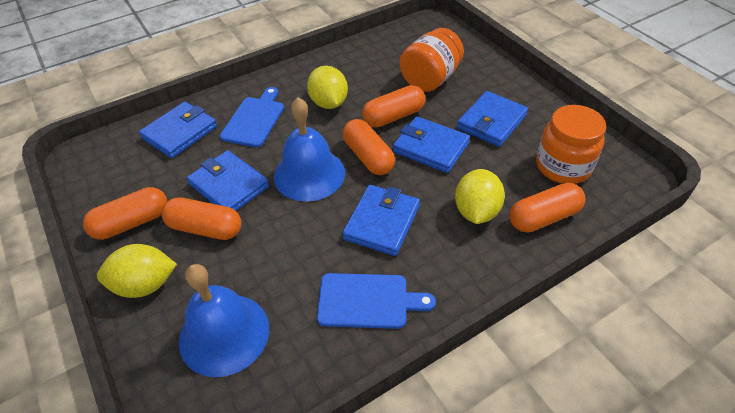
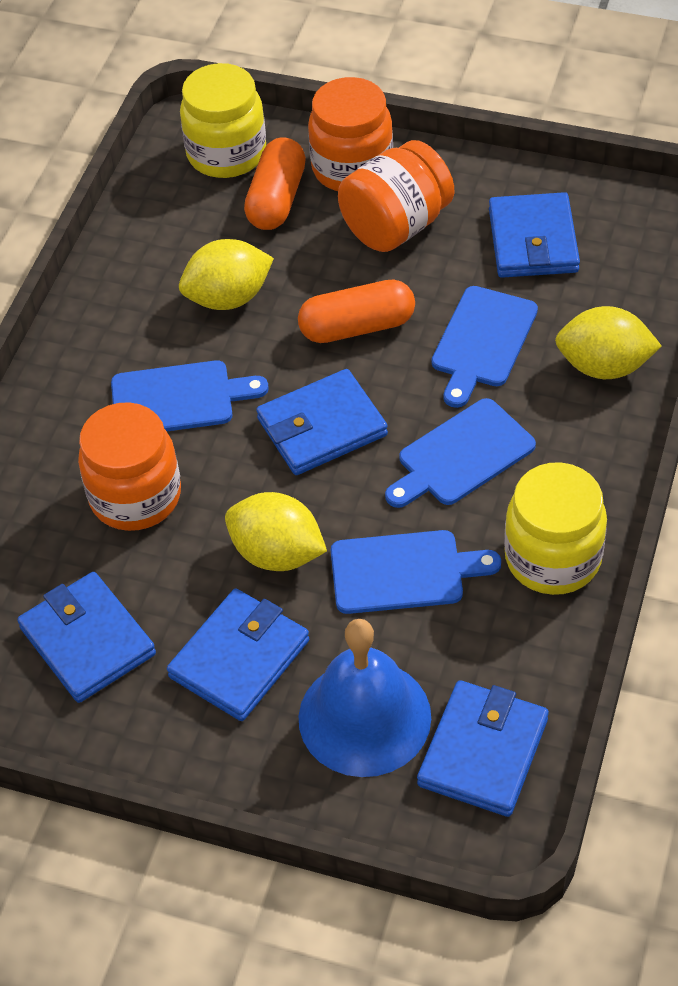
blue bell: 2 -> 1
blue cutting board: 2 -> 4
orange capsule: 5 -> 2
orange jar: 2 -> 3
yellow jar: 0 -> 2

